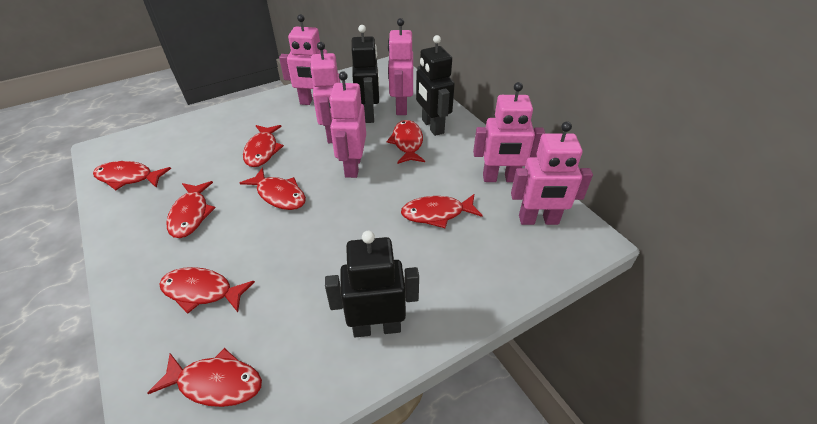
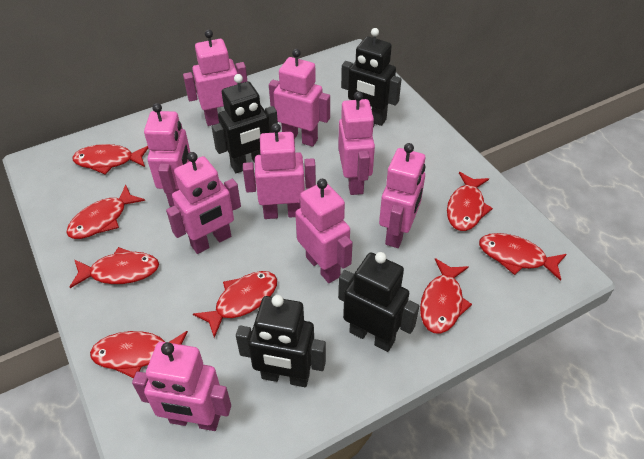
black robot: 3 -> 4
pink robot: 6 -> 9

